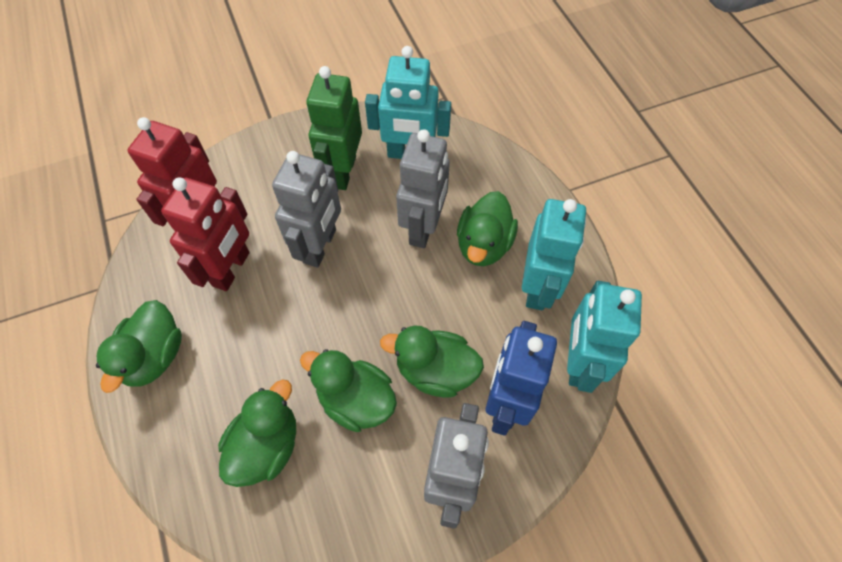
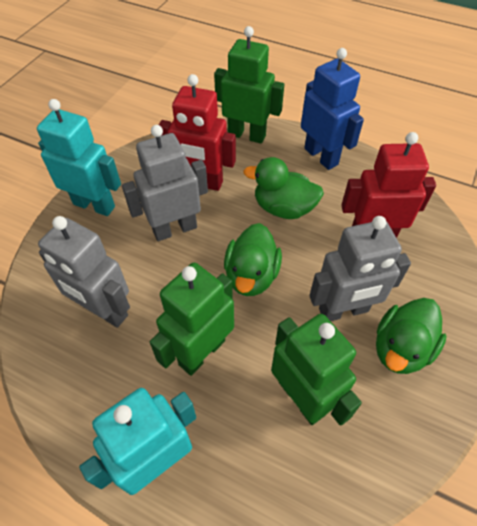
green duck: 5 -> 3
green robot: 1 -> 3
turquoise robot: 3 -> 2

